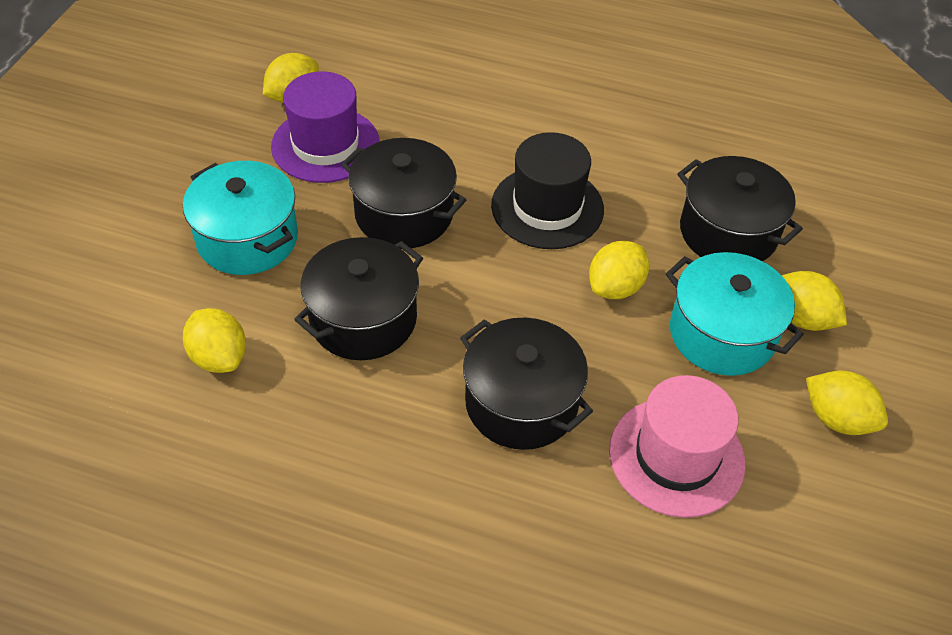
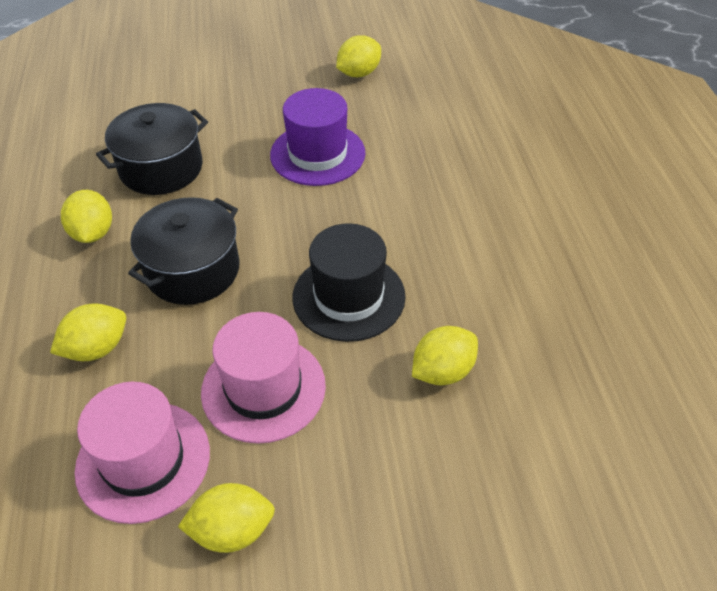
black pot: 4 -> 2
pink hat: 1 -> 2
turquoise pot: 2 -> 0

